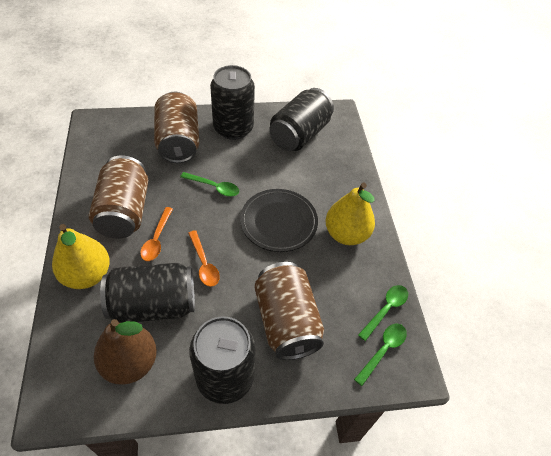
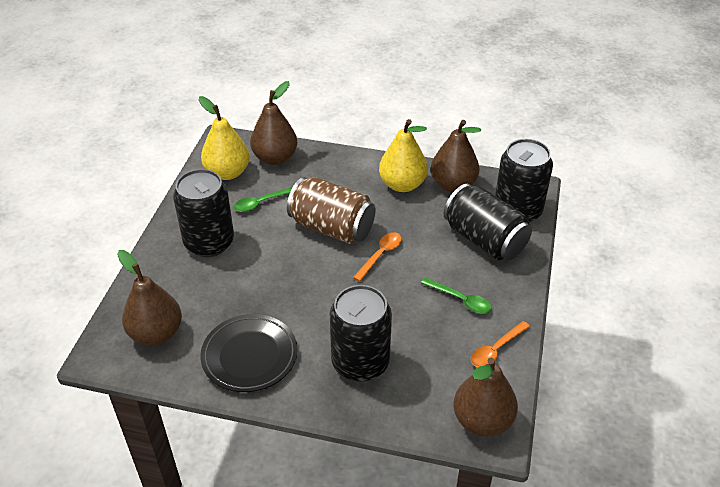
brown can: 3 -> 1
brown pear: 1 -> 4
green spoon: 3 -> 2

